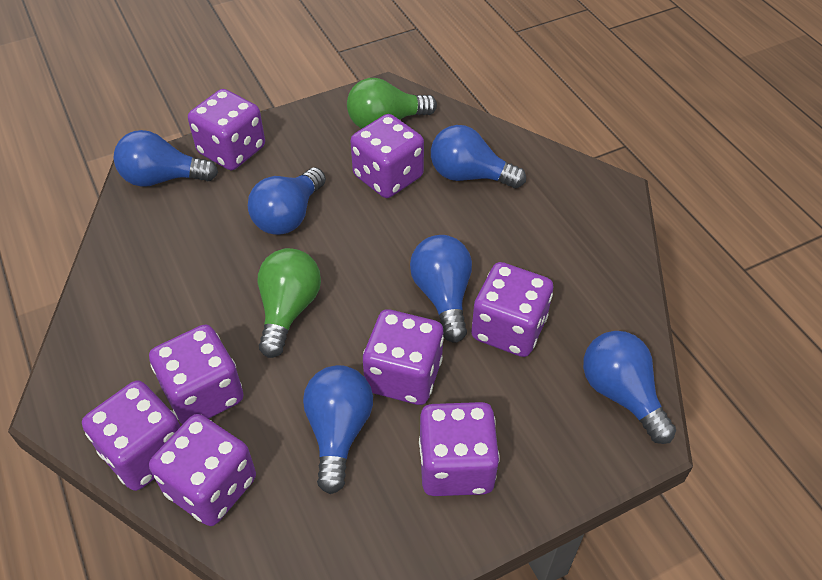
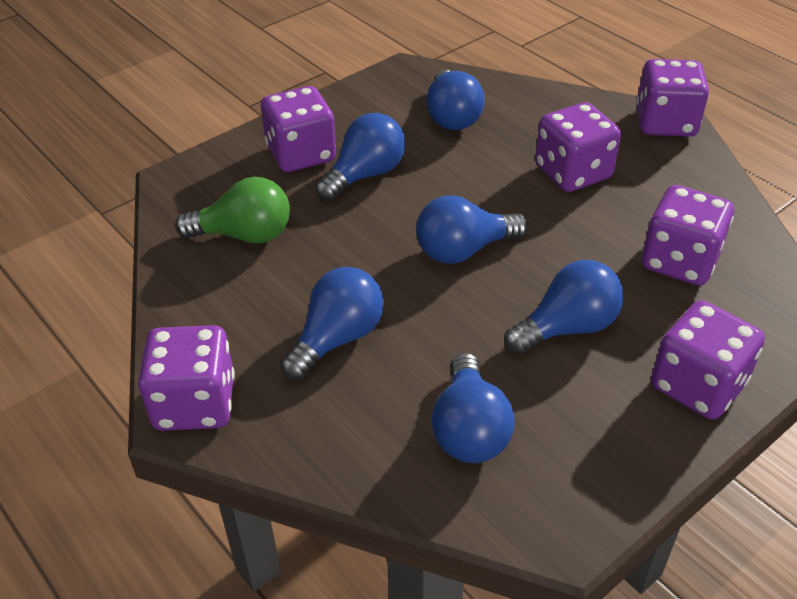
green light bulb: 2 -> 1
purple dice: 8 -> 6

